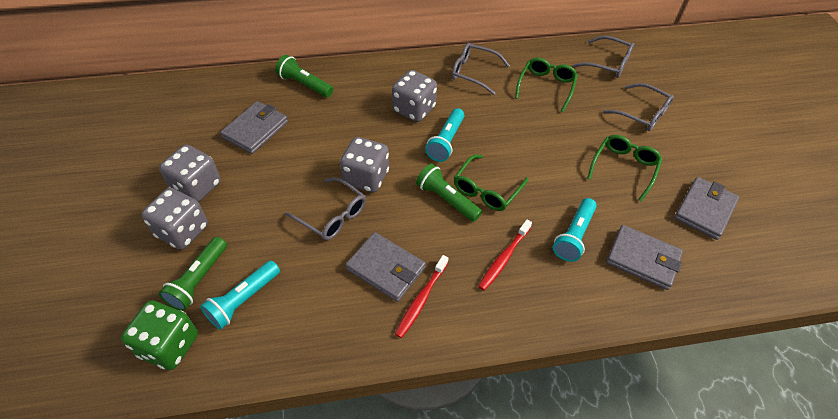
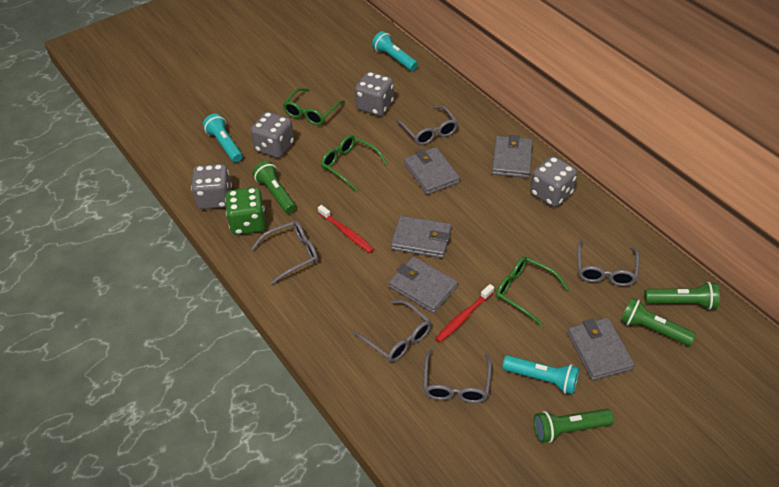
green flashlight: 3 -> 4
grey glasses: 4 -> 5
grey wallet: 4 -> 5

